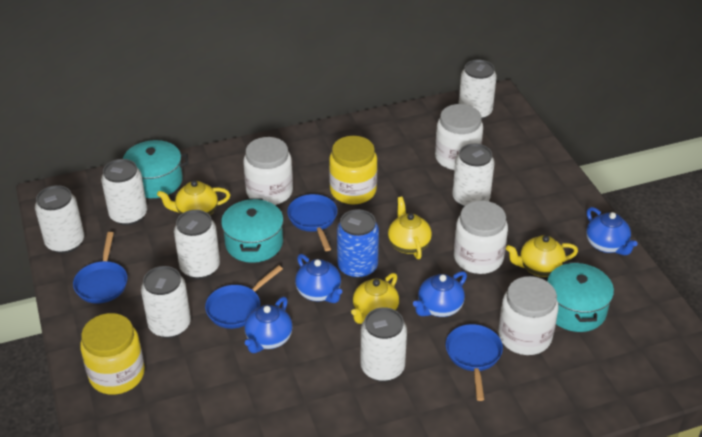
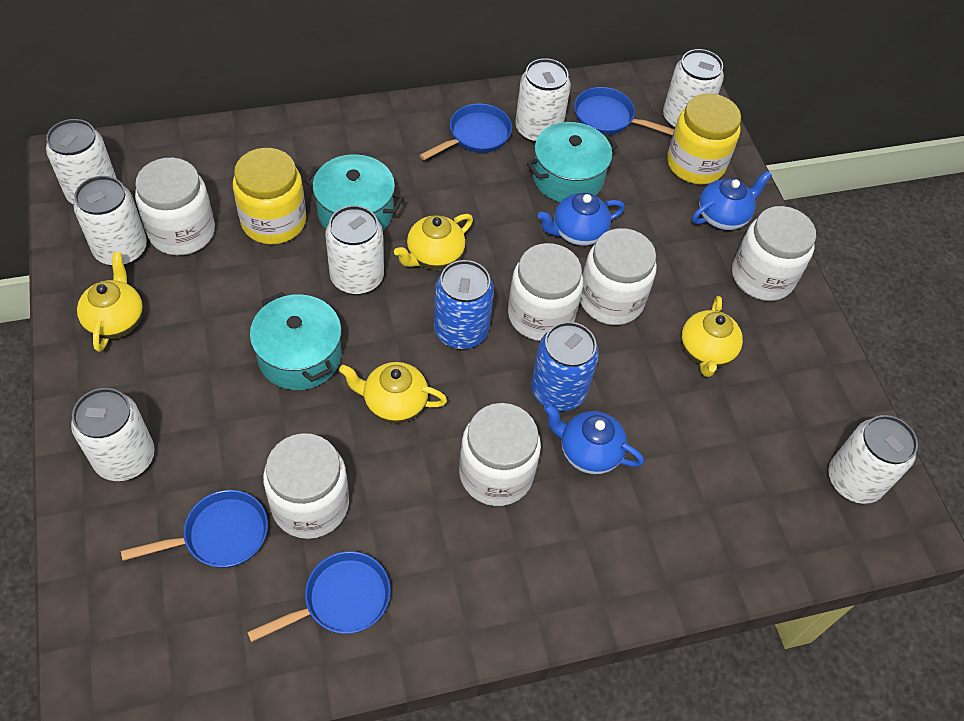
blue can: 1 -> 2
blue teapot: 4 -> 3
white jar: 4 -> 6

